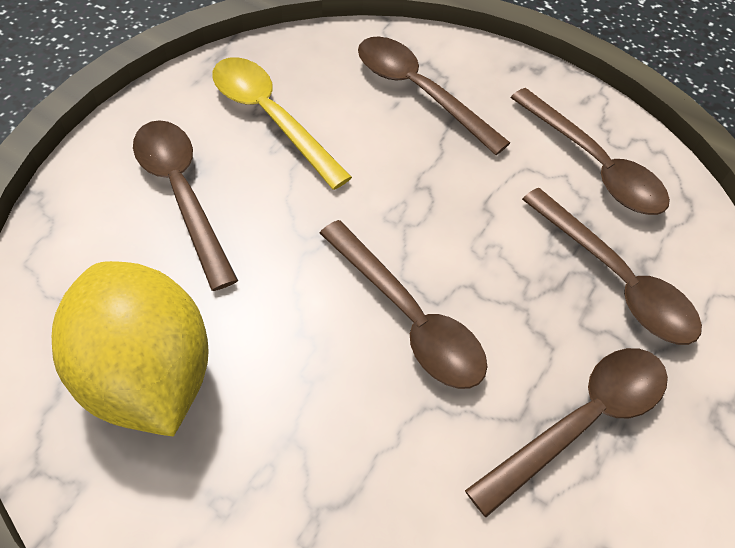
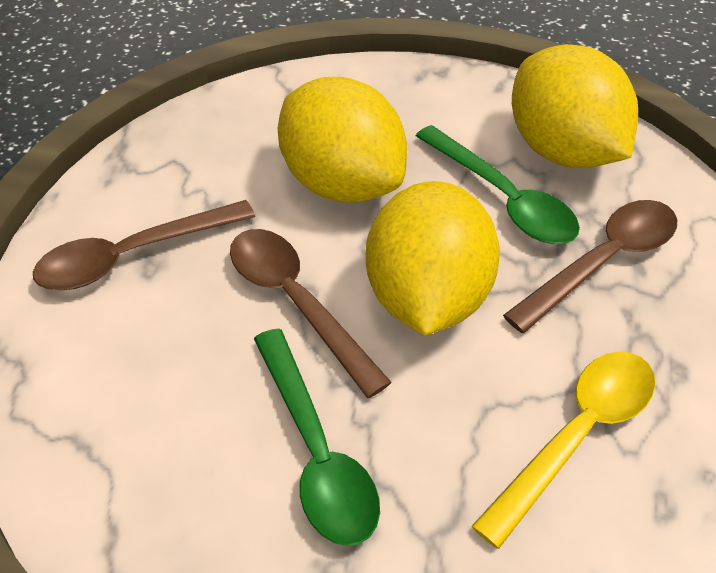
brown spoon: 6 -> 3
green spoon: 0 -> 2
yellow lemon: 1 -> 3

